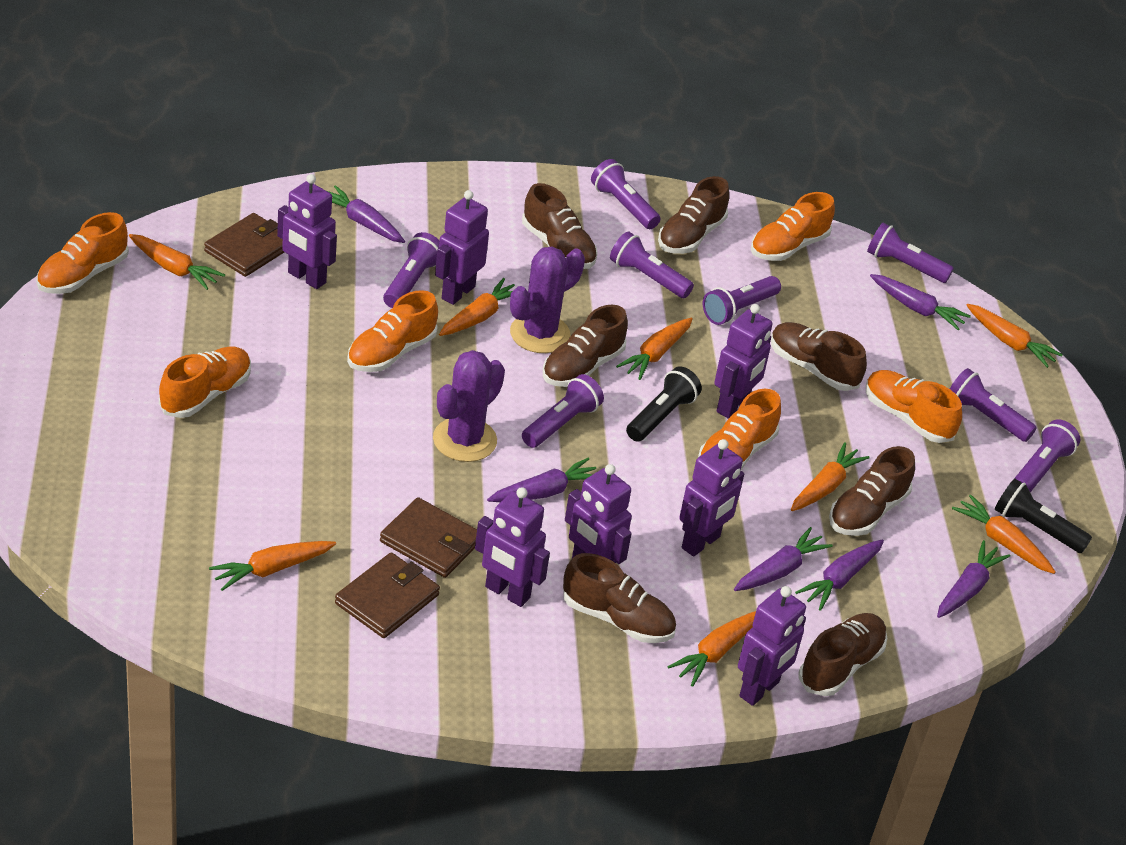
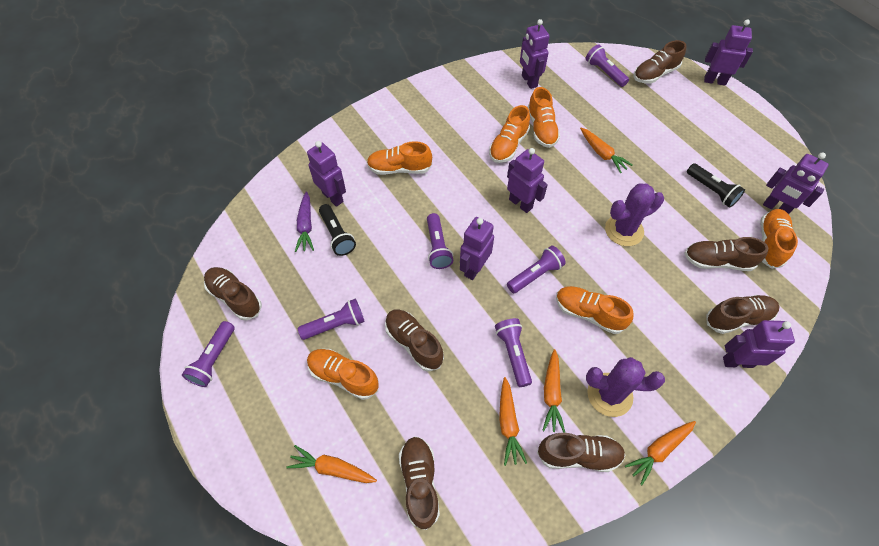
brown wallet: 3 -> 0
orange carrot: 8 -> 5
purple carrot: 6 -> 1
purple flashlight: 8 -> 6

